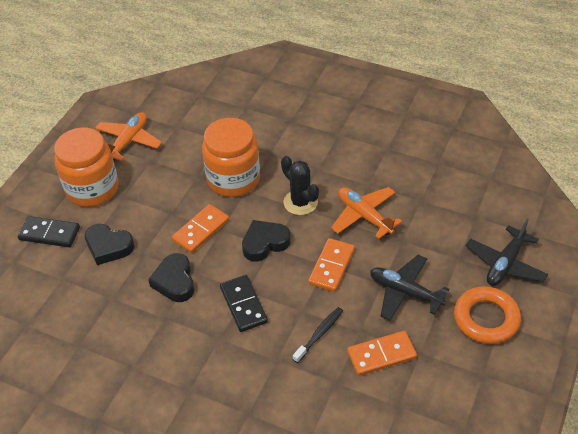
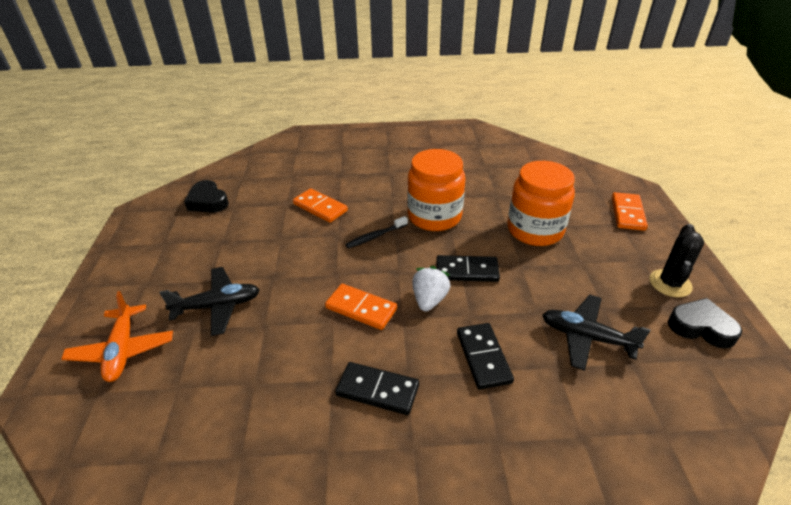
black domino: 2 -> 3
black heart: 3 -> 2
orange plane: 2 -> 1
orange ring: 1 -> 0
white strawberry: 0 -> 1

